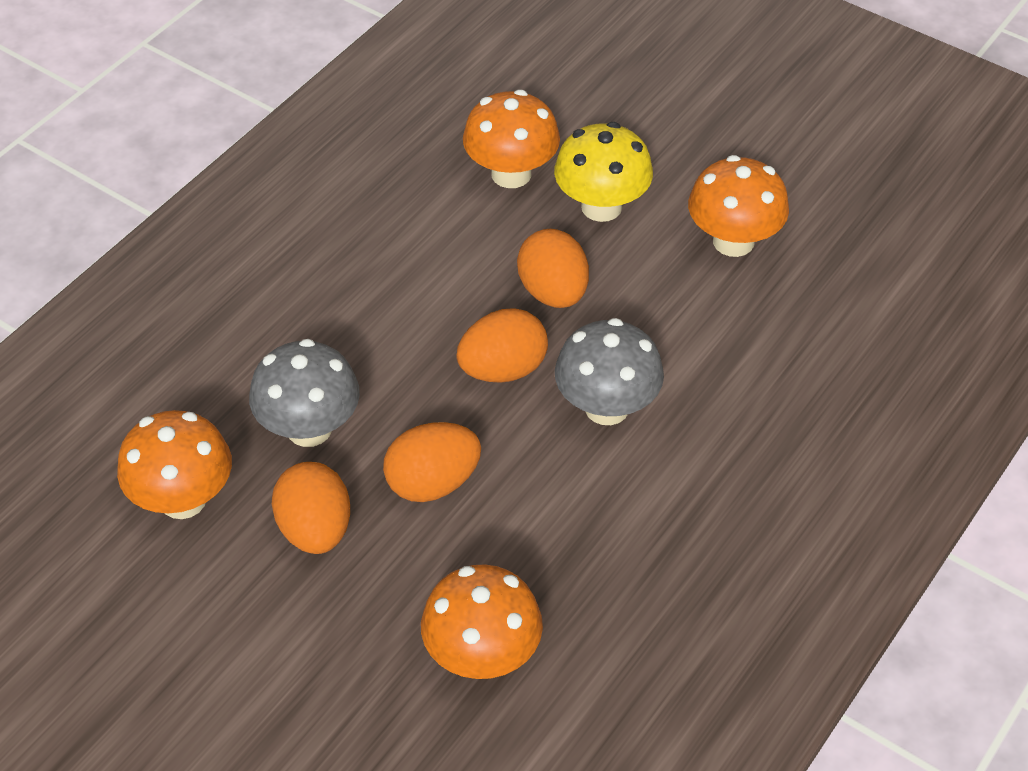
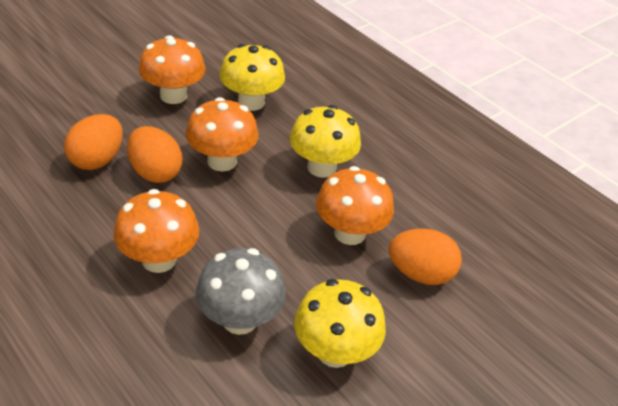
grey mushroom: 2 -> 1
orange egg: 4 -> 3
yellow mushroom: 1 -> 3

